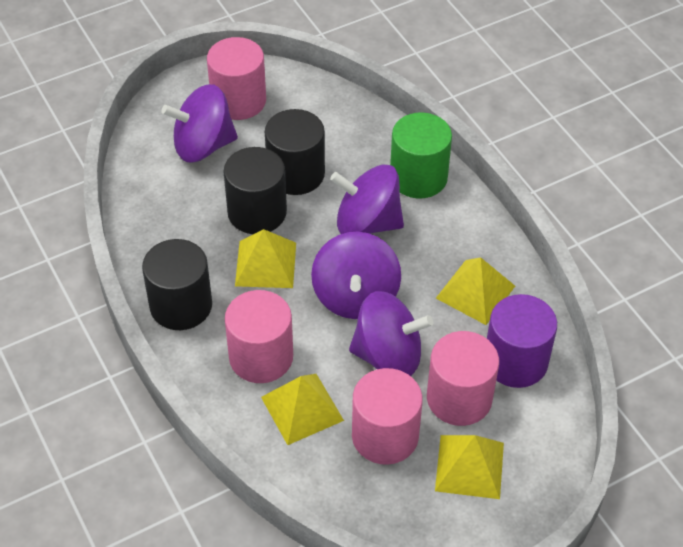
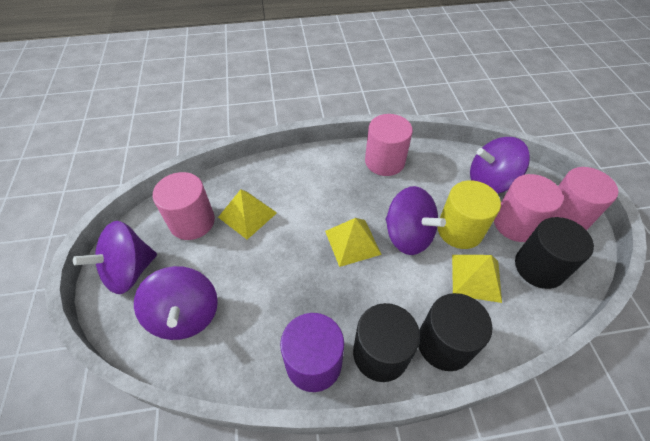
green cylinder: 1 -> 0
yellow cylinder: 0 -> 1
yellow pyramid: 4 -> 3

